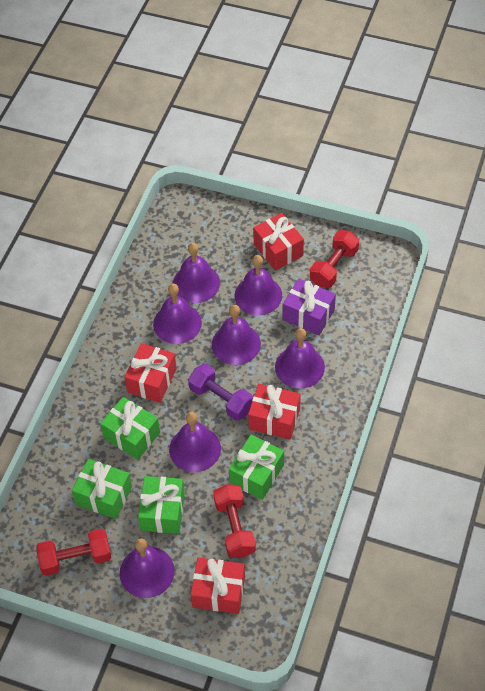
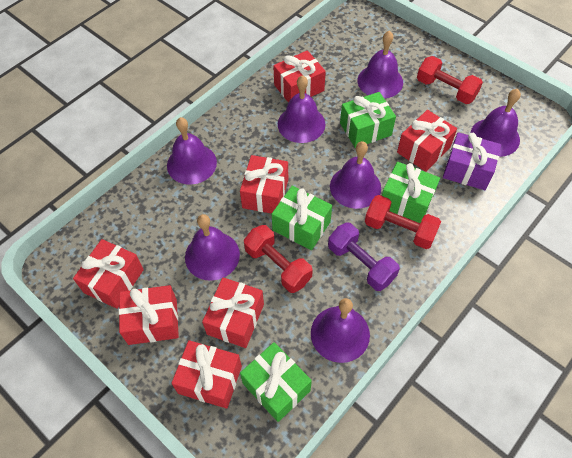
red gift: 4 -> 7

